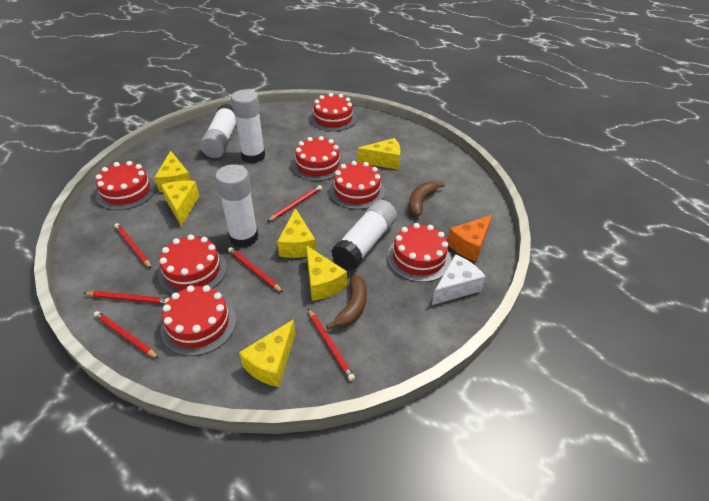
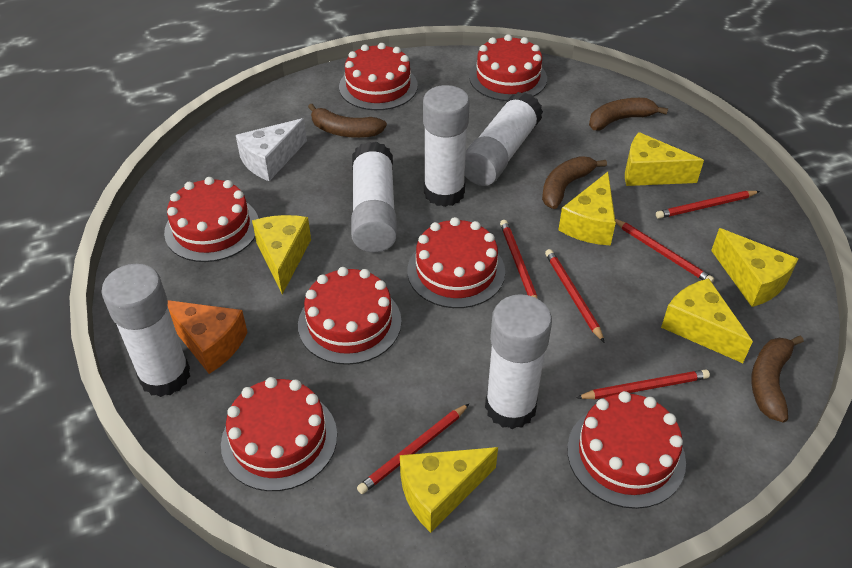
brown banana: 2 -> 4
white glue stick: 4 -> 5

